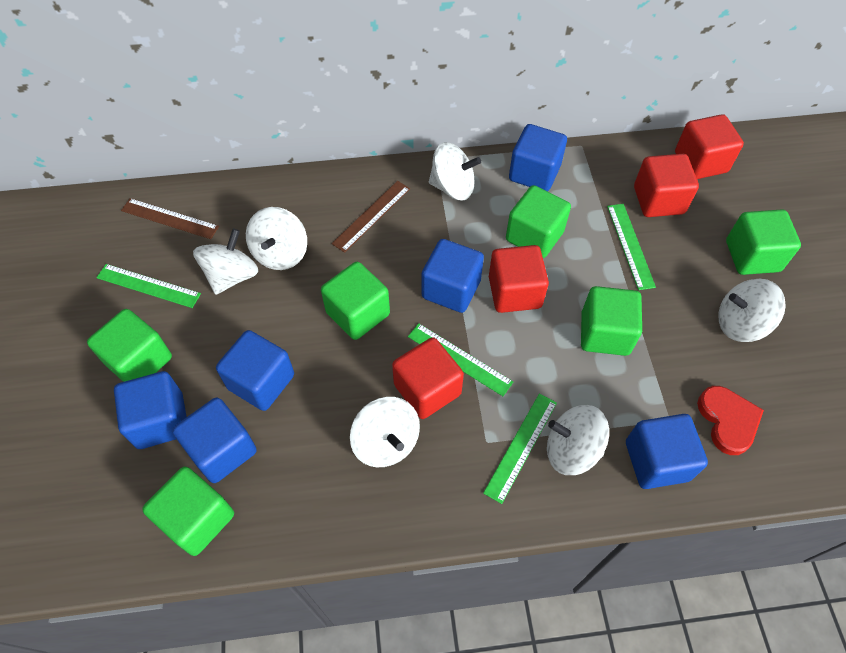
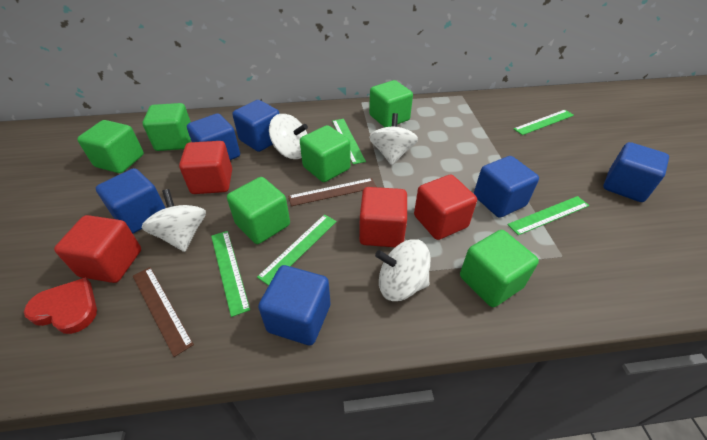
green ruler: 4 -> 5
white spinning top: 6 -> 4

